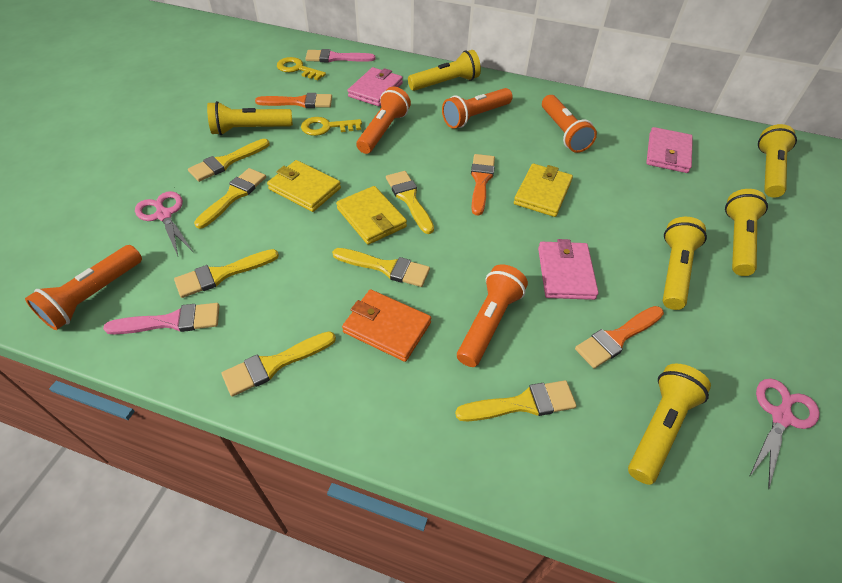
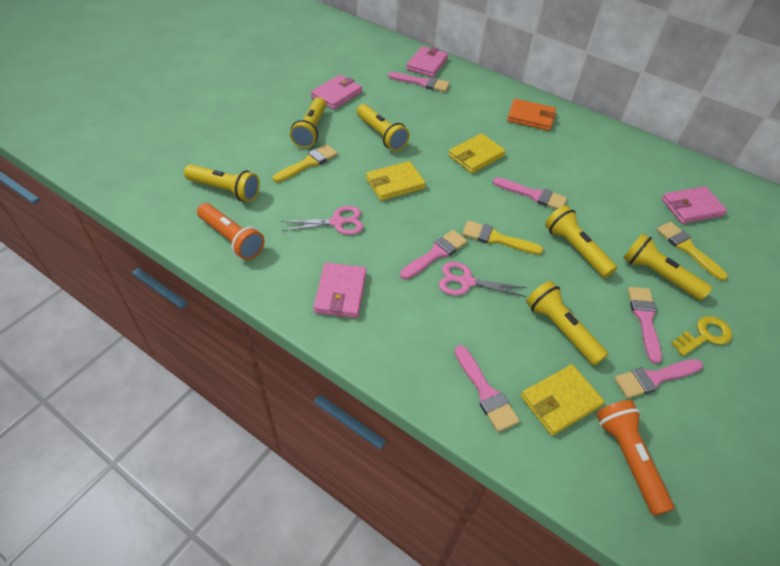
orange brush: 3 -> 0
orange flashlight: 5 -> 2
pink brush: 2 -> 6
pink wallet: 3 -> 4
yellow brush: 7 -> 3
yellow key: 2 -> 1

